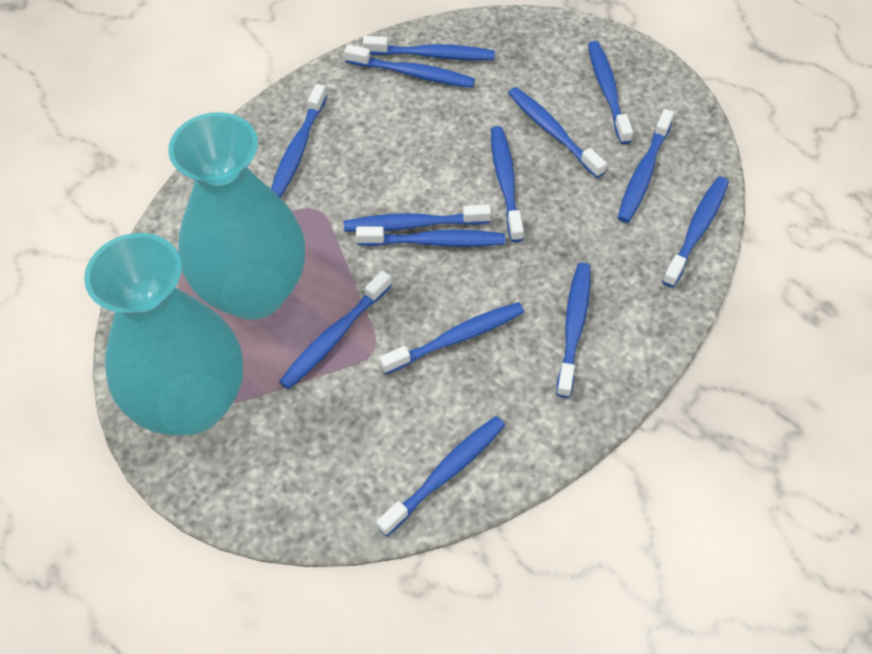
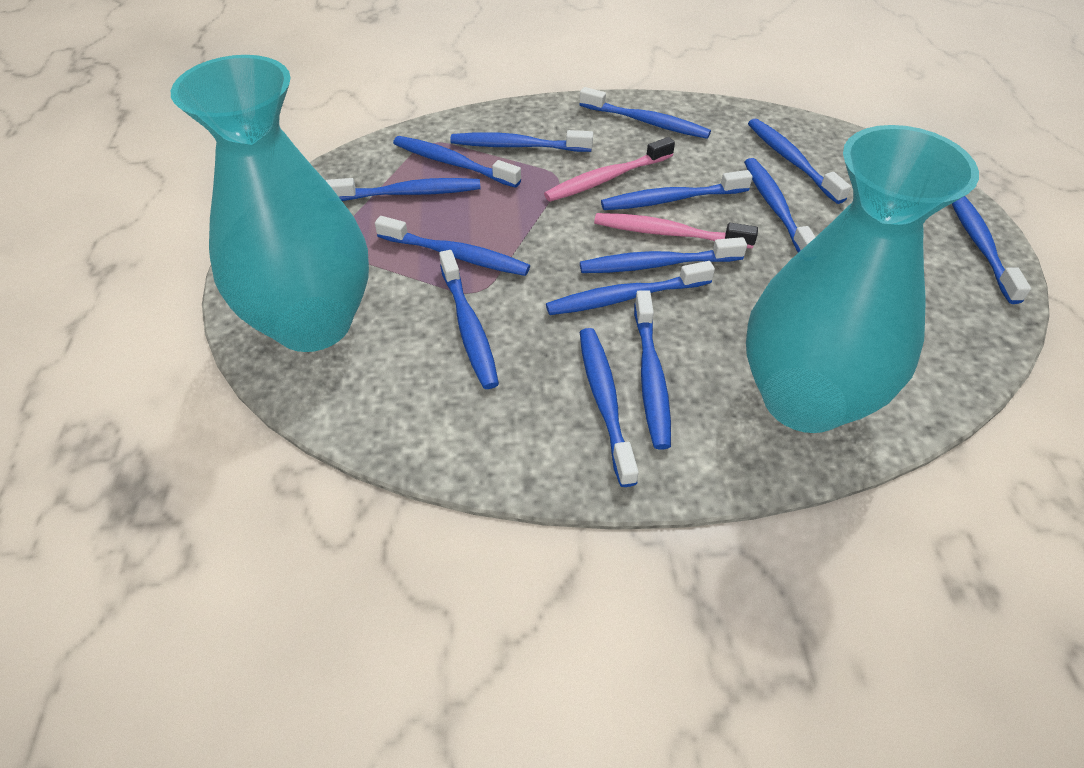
pink toothbrush: 0 -> 2

